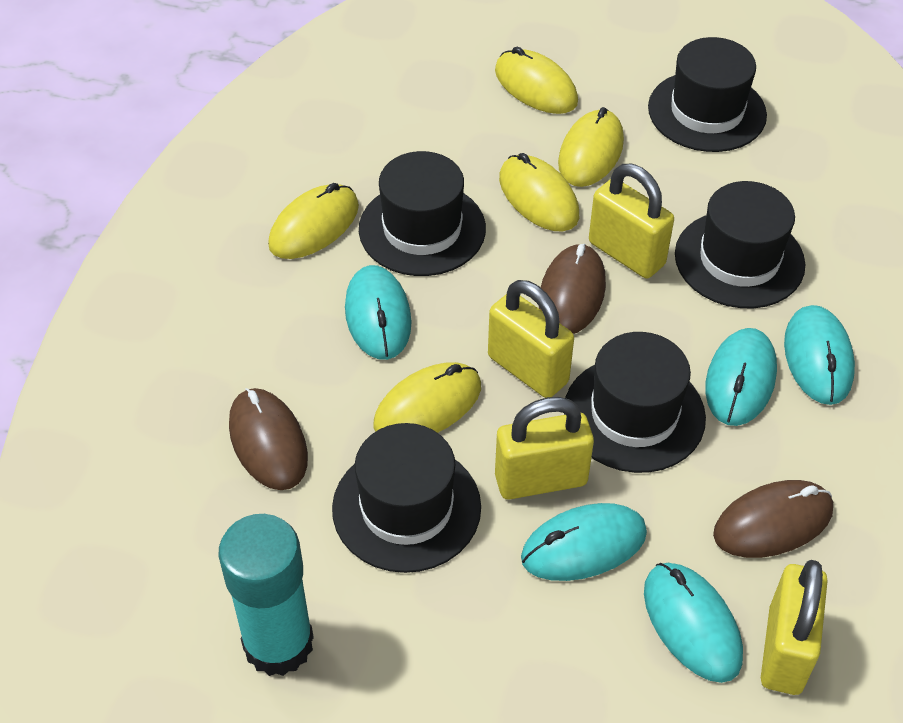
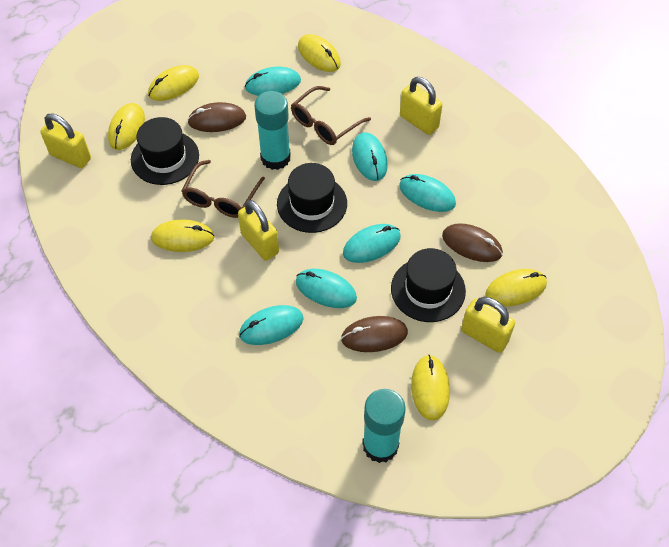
black hat: 5 -> 3
brown glasses: 0 -> 2
turquoise glue stick: 1 -> 2
turquoise mouse: 5 -> 6
yellow mouse: 5 -> 6

